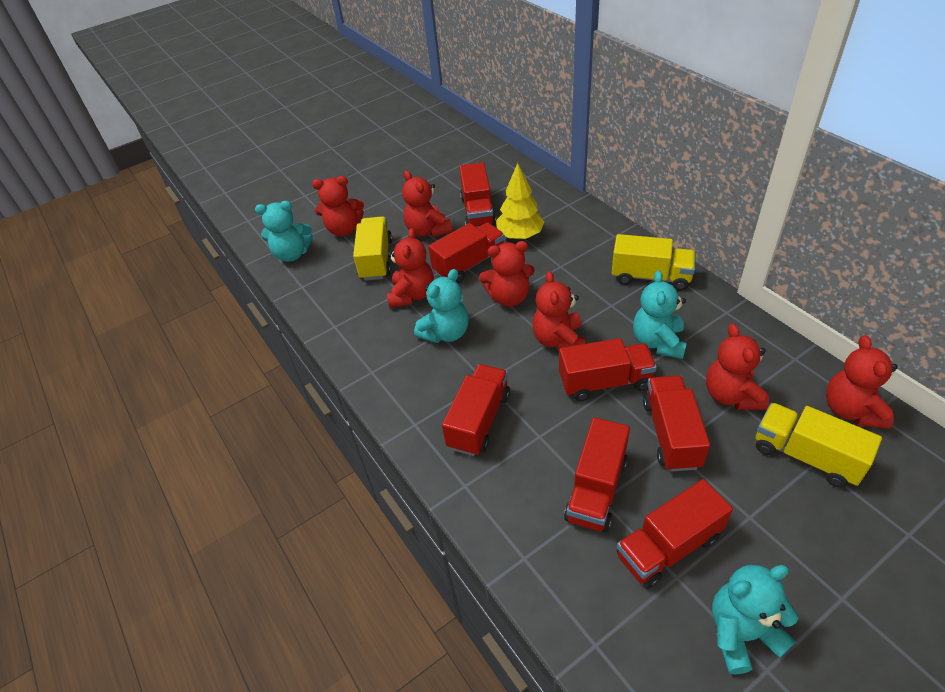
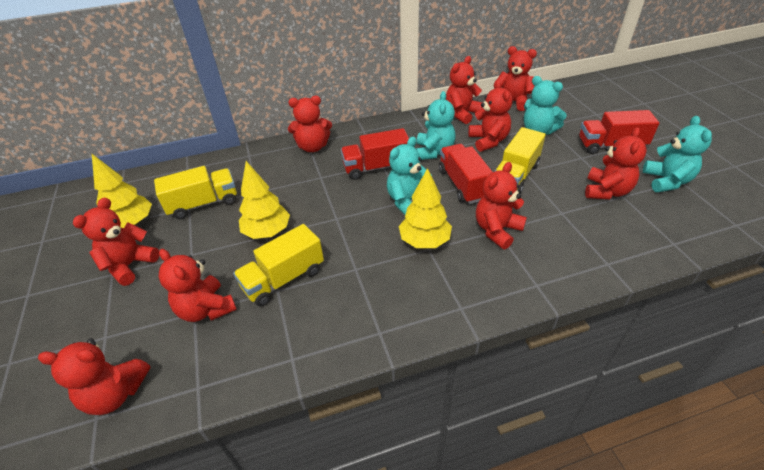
red teddy bear: 7 -> 9
red truck: 7 -> 3
yellow tree: 1 -> 3

